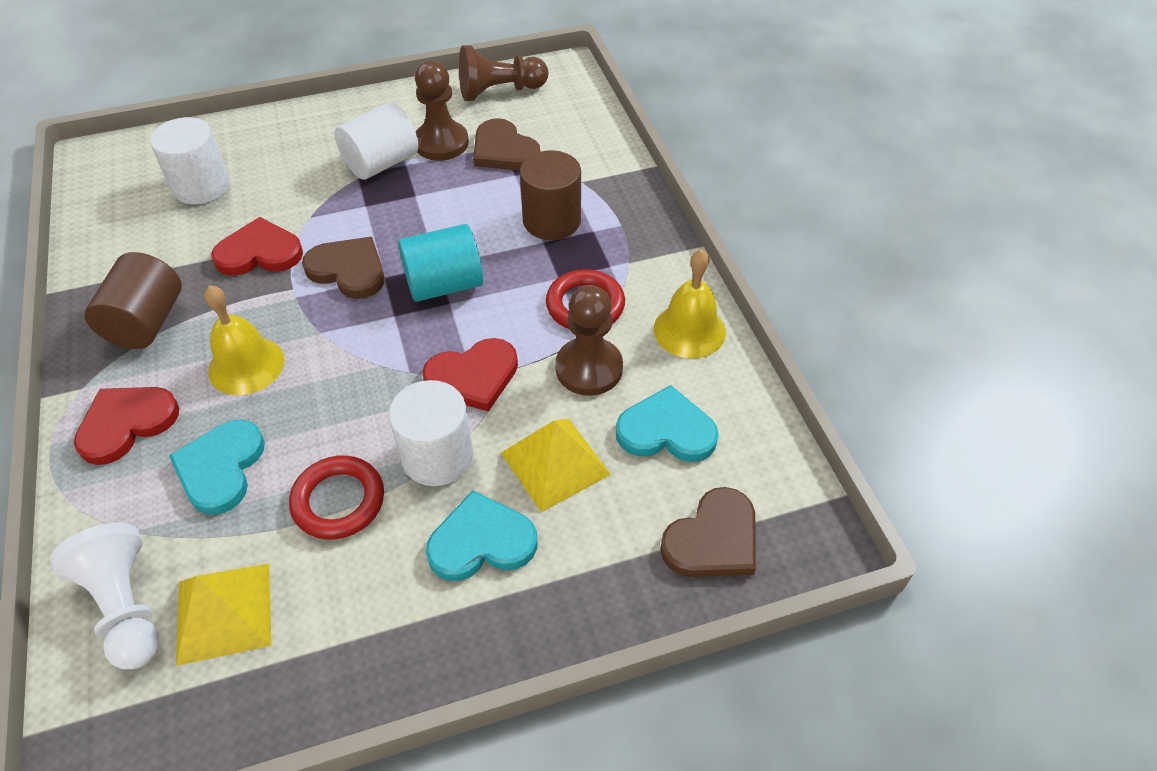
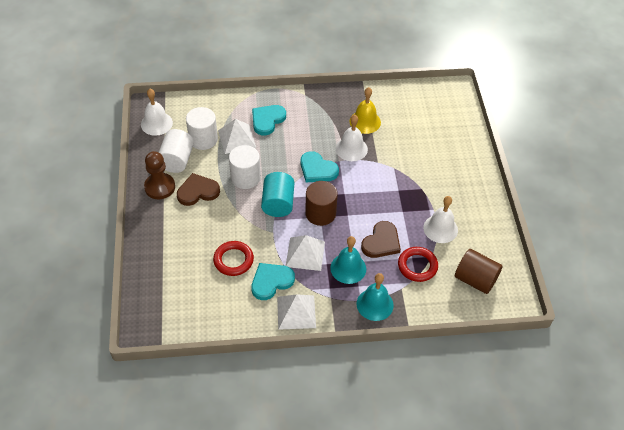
brown heart: 3 -> 2
brown pawn: 3 -> 1
red heart: 3 -> 0
turquoise bell: 0 -> 2
white bell: 0 -> 3
white pawn: 1 -> 0
white pyramid: 0 -> 3
yellow bell: 2 -> 1
yellow pyramid: 2 -> 0

